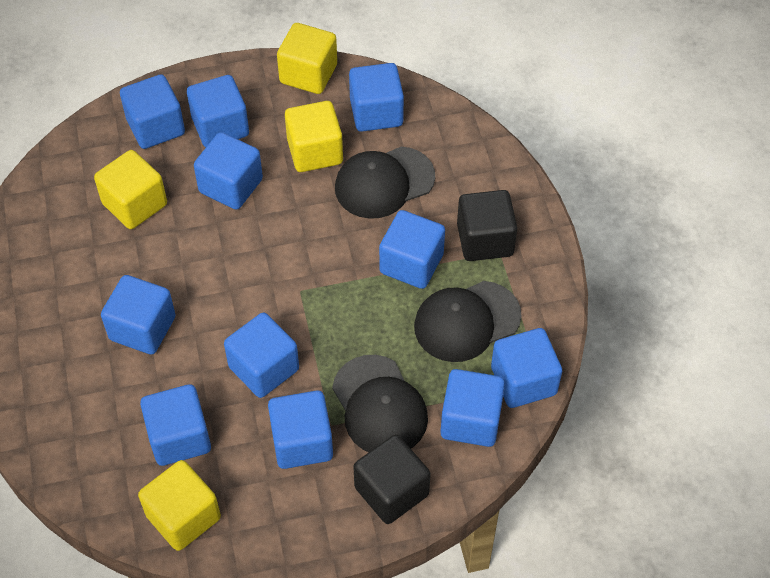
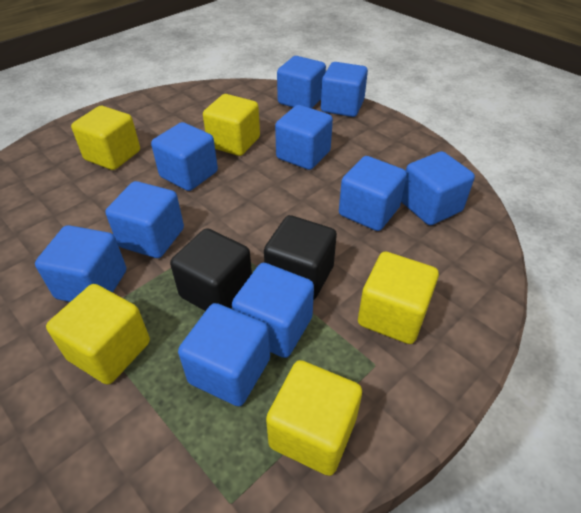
black cap: 3 -> 0
blue cube: 11 -> 10
yellow cube: 4 -> 5

